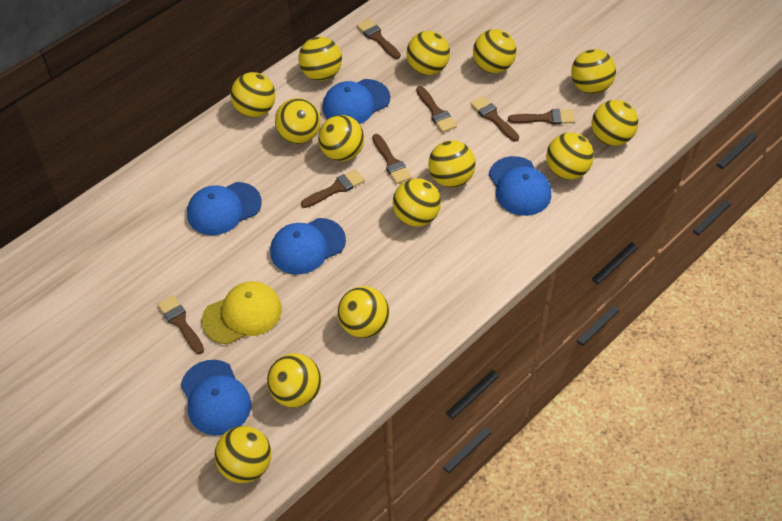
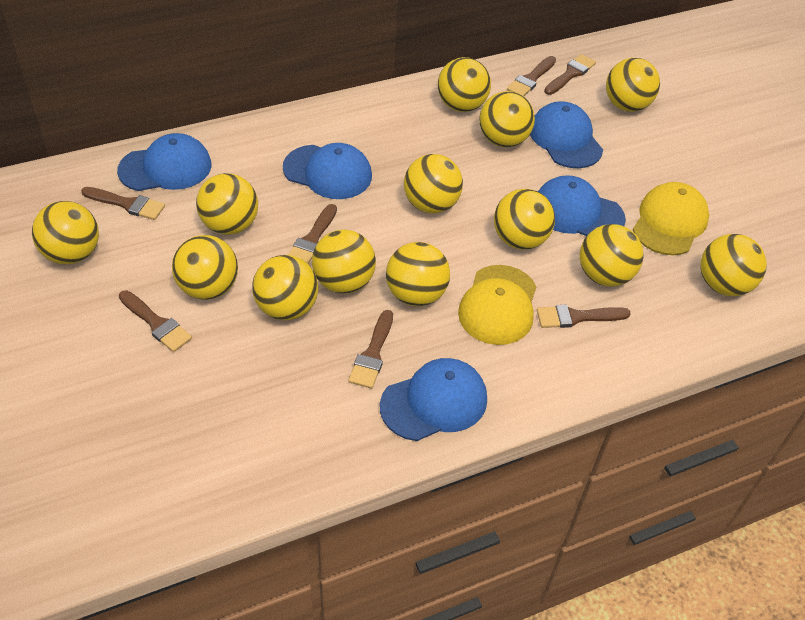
yellow ball: 14 -> 13
yellow cap: 1 -> 2

